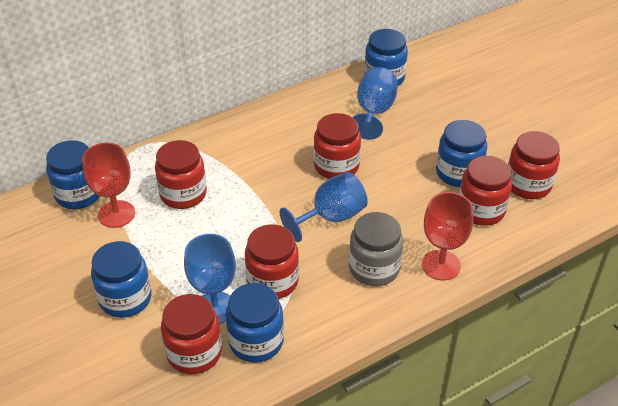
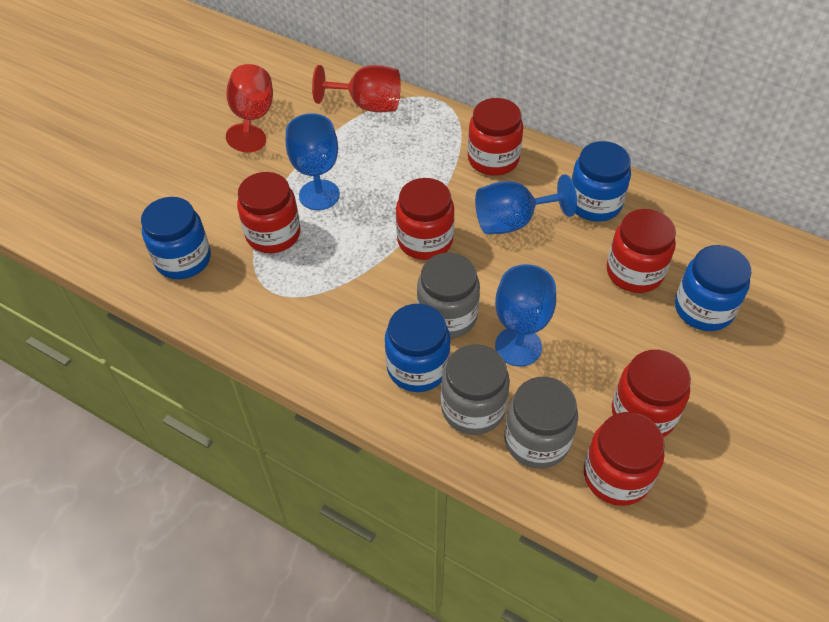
blue jar: 5 -> 4
grey jar: 1 -> 3

